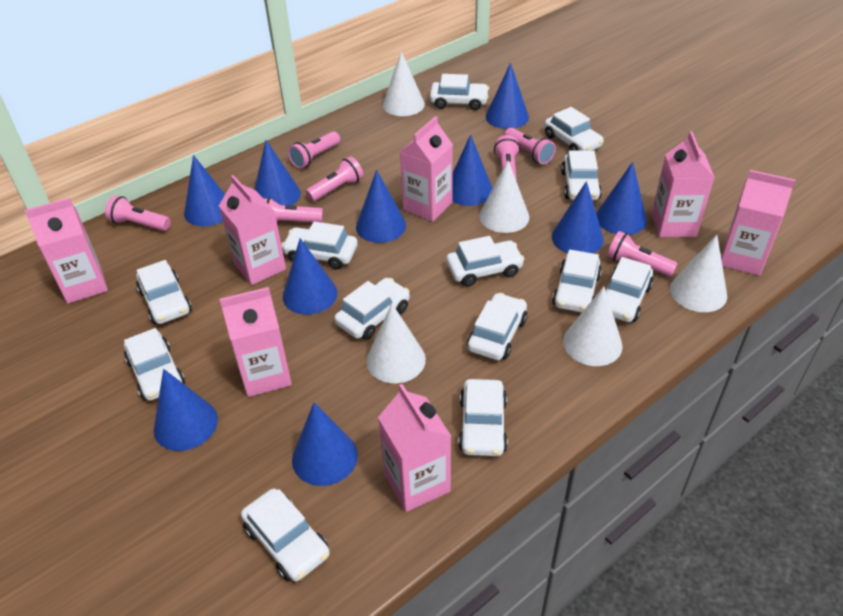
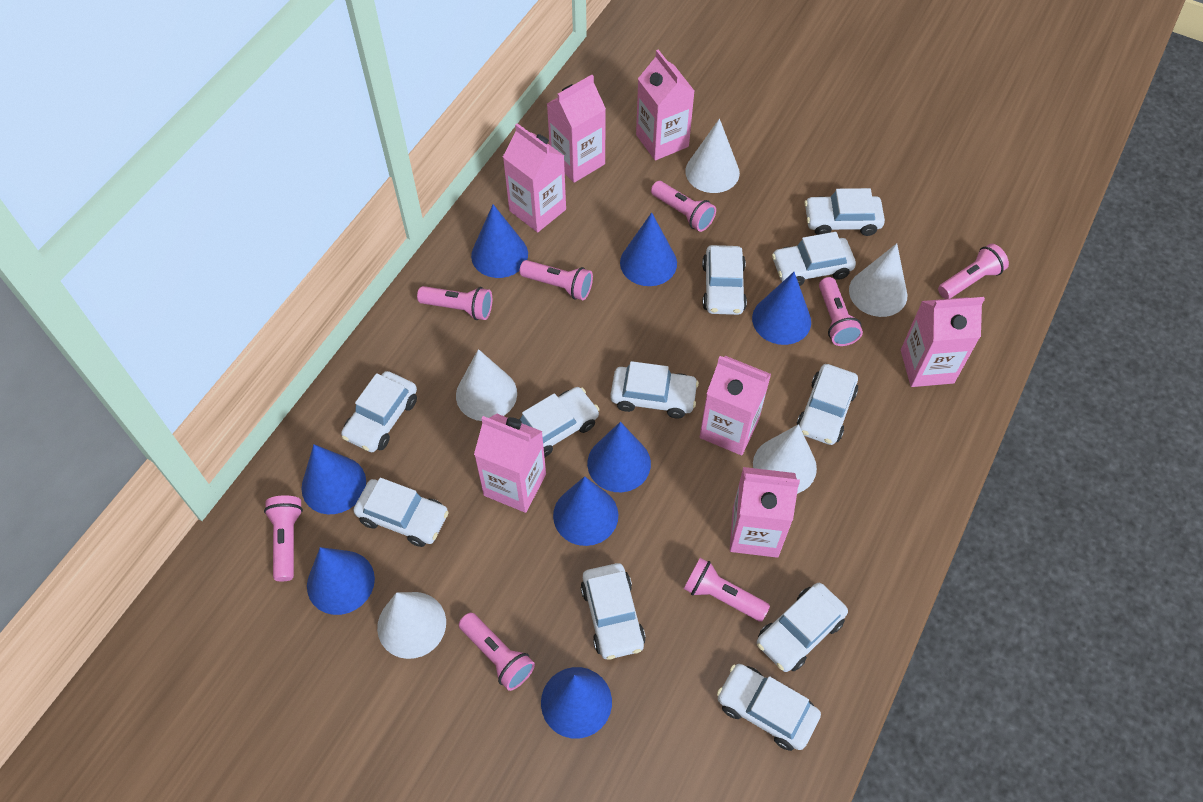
blue cone: 10 -> 8
pink flashlight: 7 -> 8
white car: 13 -> 11

